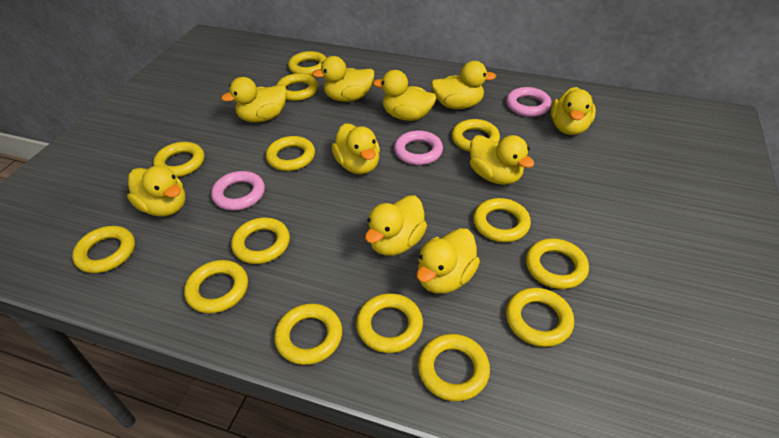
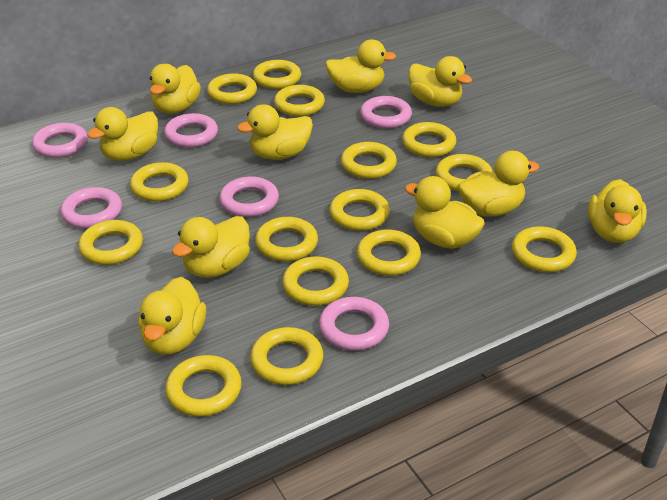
pink ring: 3 -> 6
yellow ring: 14 -> 15

